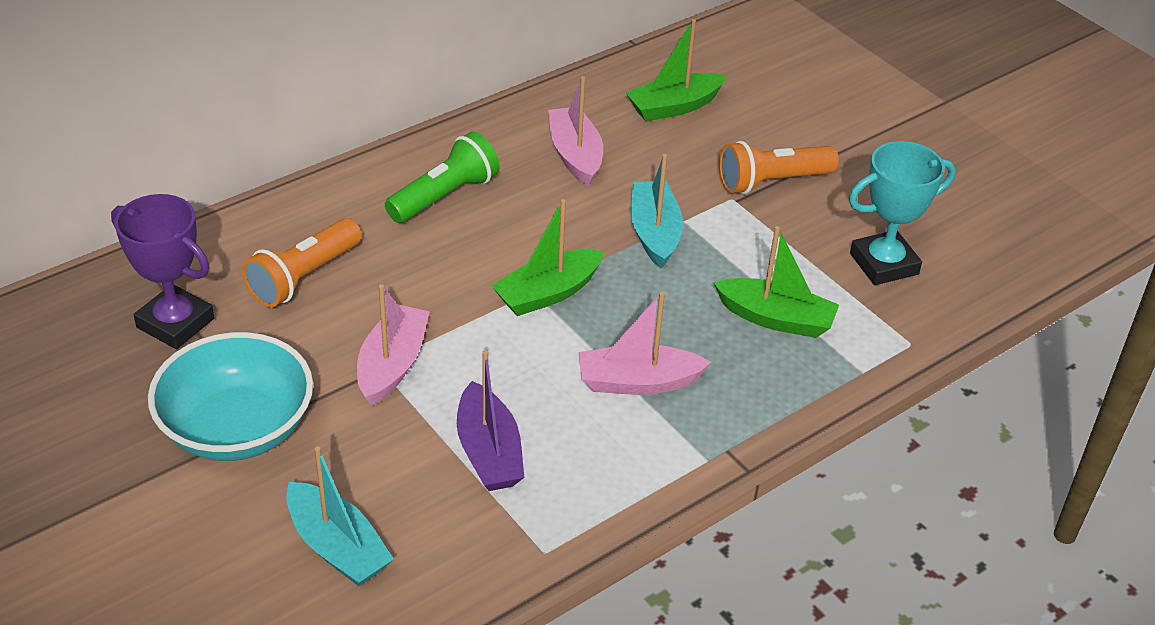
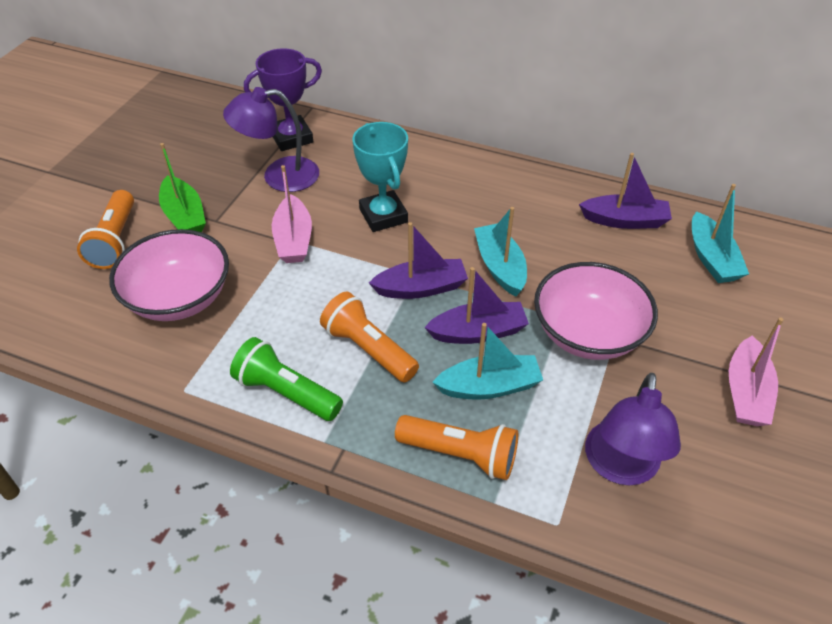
green boat: 3 -> 1
orange flashlight: 2 -> 3
pink boat: 3 -> 2
pink bowl: 0 -> 2
purple boat: 1 -> 3
purple lamp: 0 -> 2
turquoise boat: 2 -> 3
turquoise bowl: 1 -> 0

